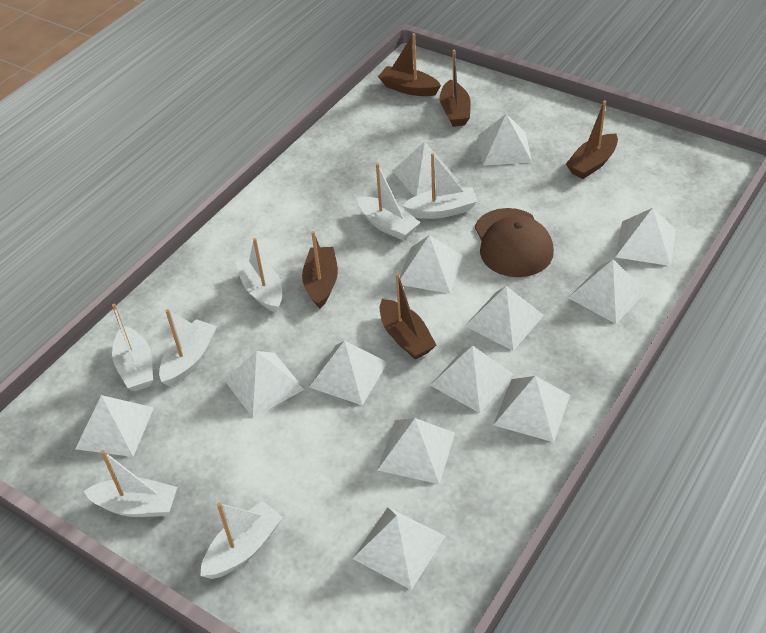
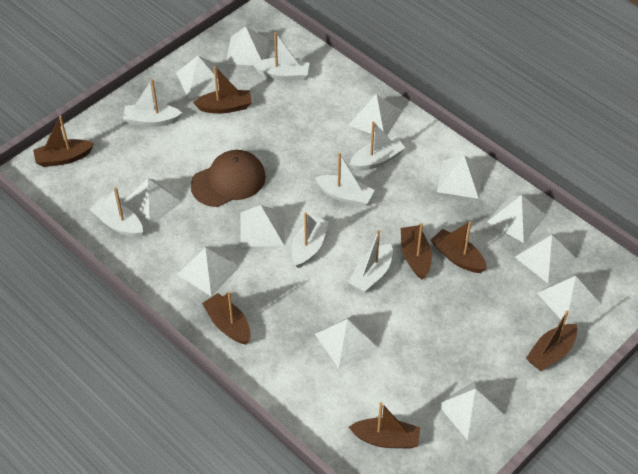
brown boat: 5 -> 7
white pyramid: 13 -> 12

